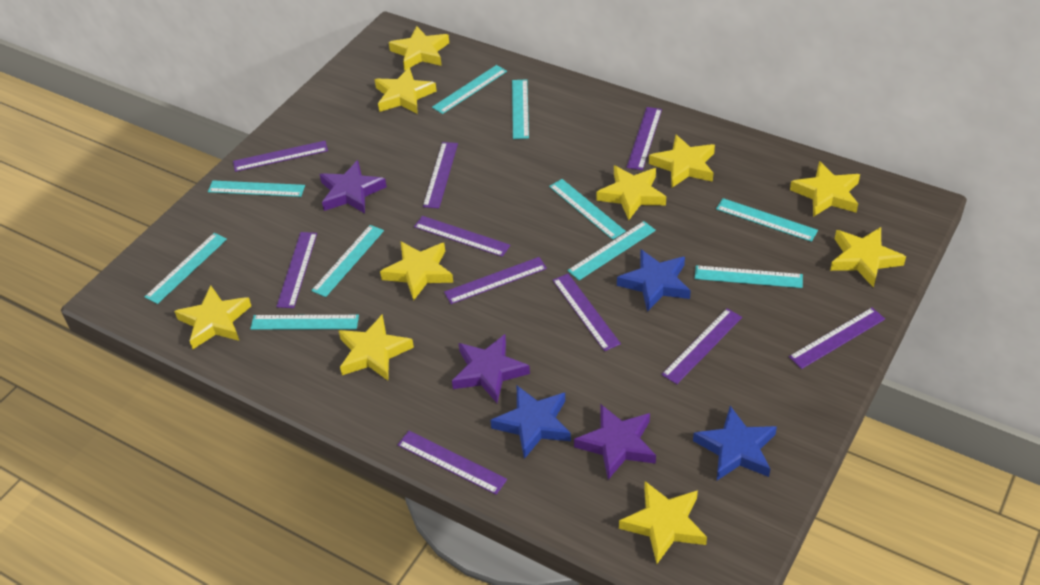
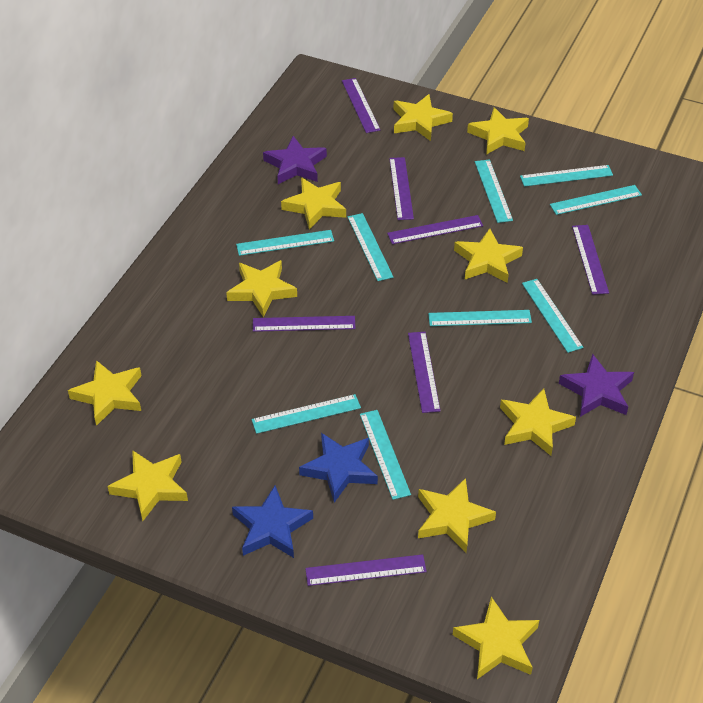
blue star: 3 -> 2
purple ruler: 10 -> 7
purple star: 3 -> 2
turquoise ruler: 10 -> 9

